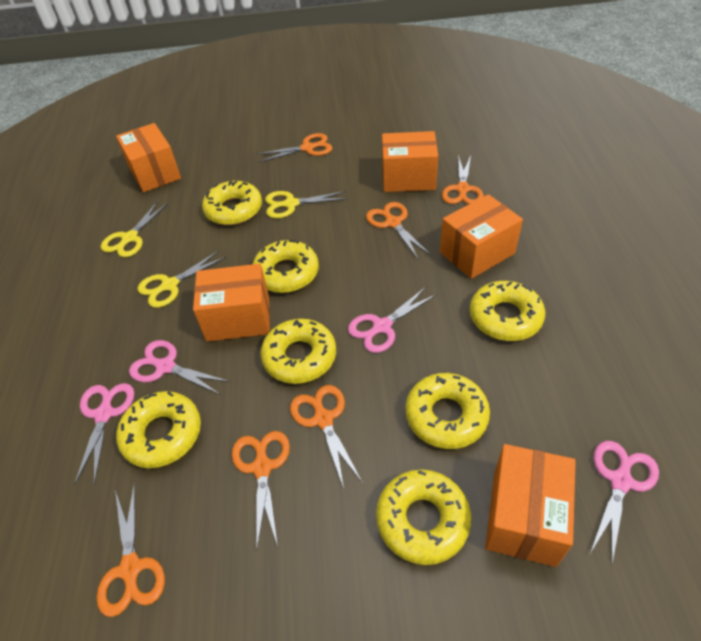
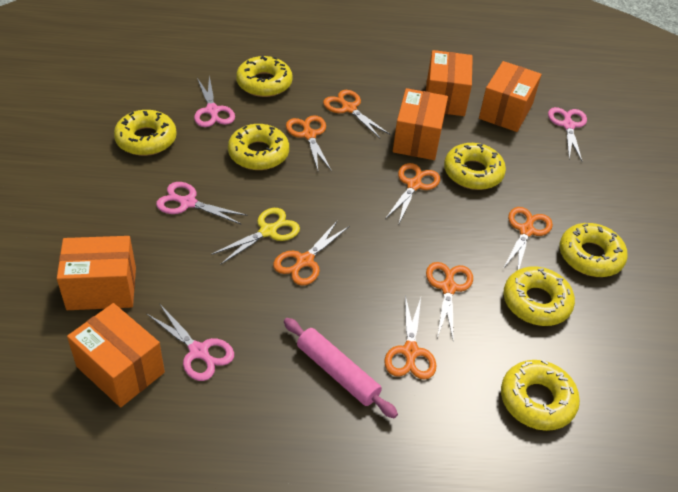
orange scissors: 6 -> 7
pink rolling pin: 0 -> 1
yellow scissors: 3 -> 1

